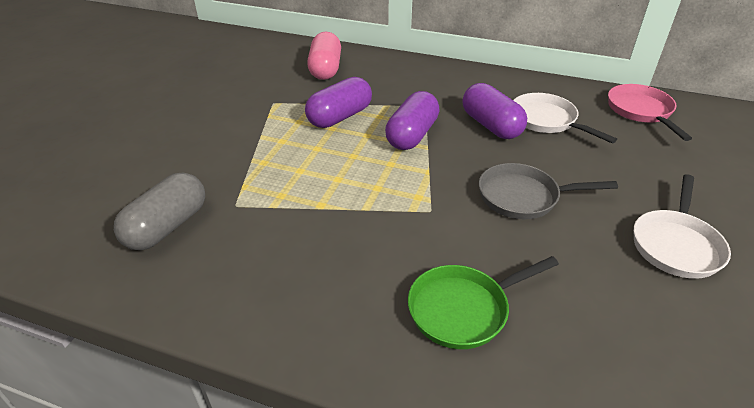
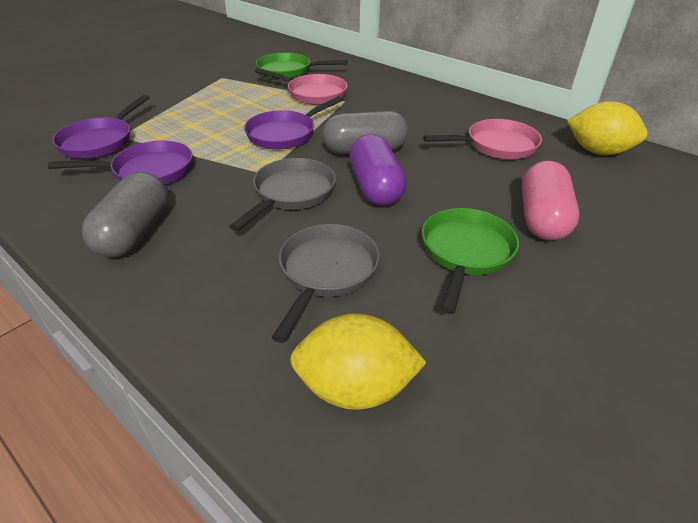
green pan: 1 -> 2
grey capsule: 1 -> 2
grey pan: 1 -> 2
pink pan: 1 -> 2
purple capsule: 3 -> 1
purple pan: 0 -> 3
white pan: 2 -> 0
yellow lemon: 0 -> 2

